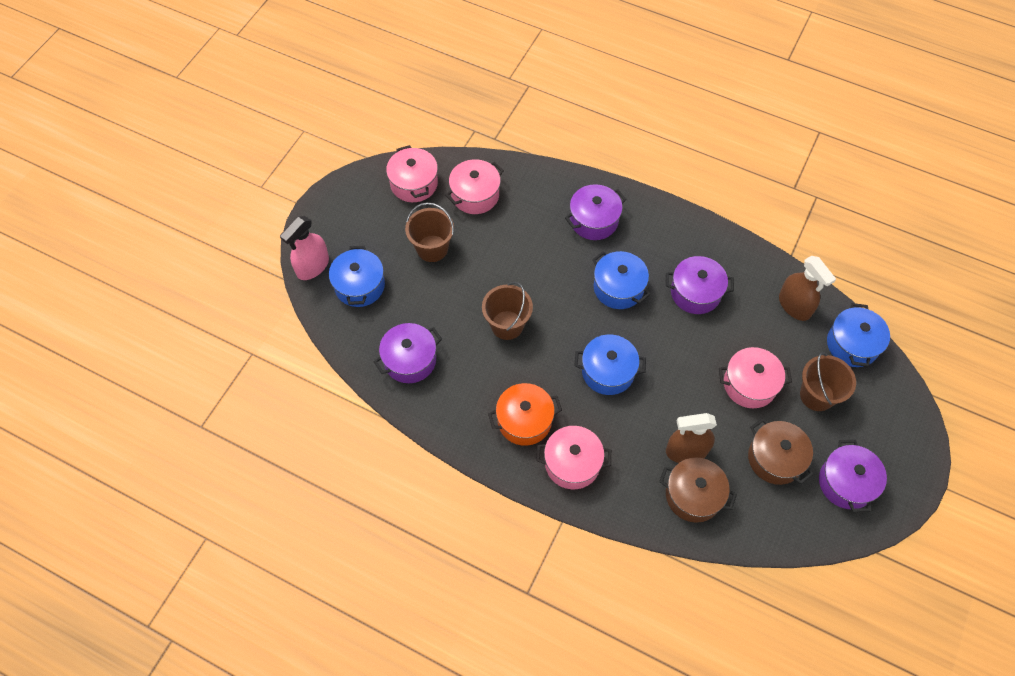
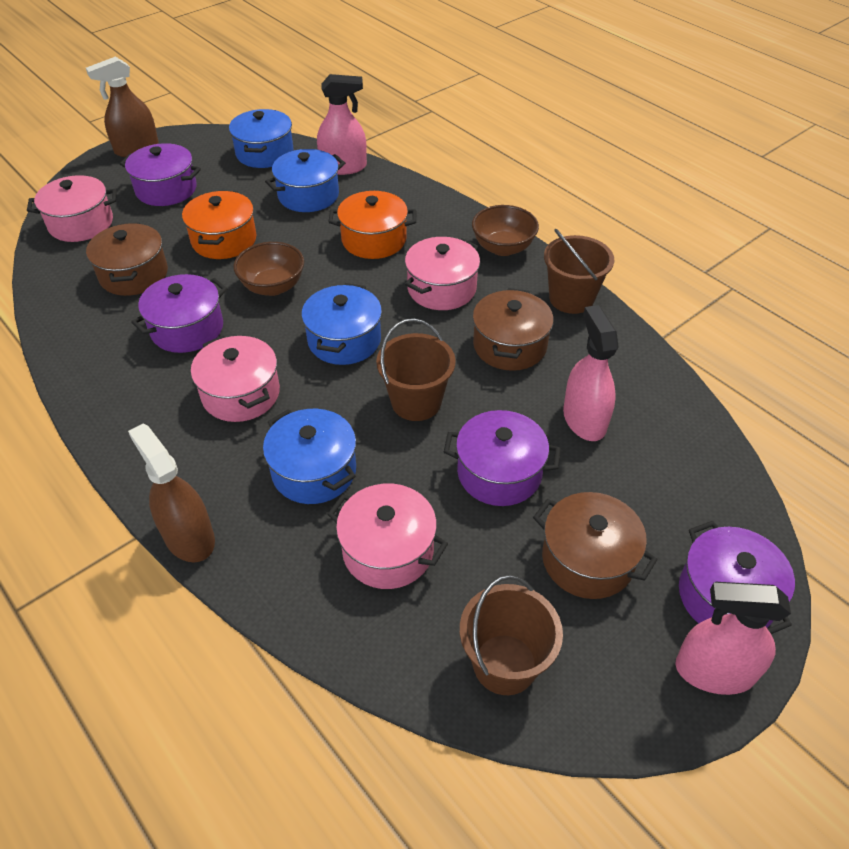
brown bowl: 0 -> 2
brown pot: 2 -> 3
orange pot: 1 -> 2
pink spray bottle: 1 -> 3

